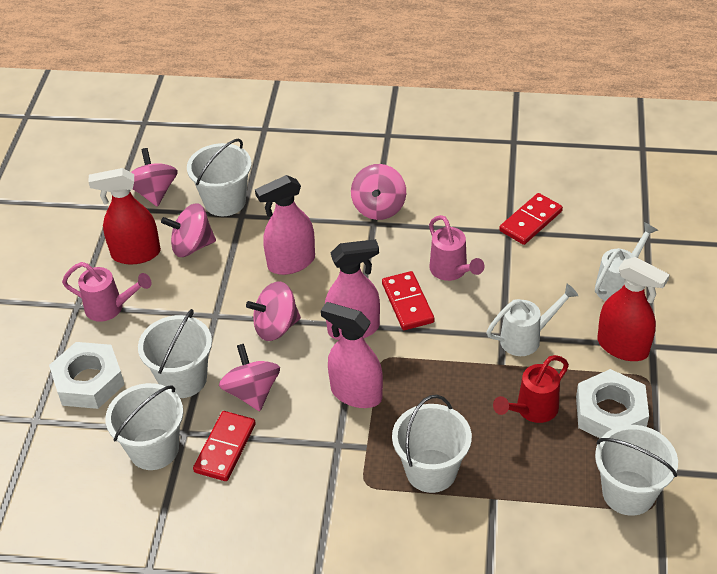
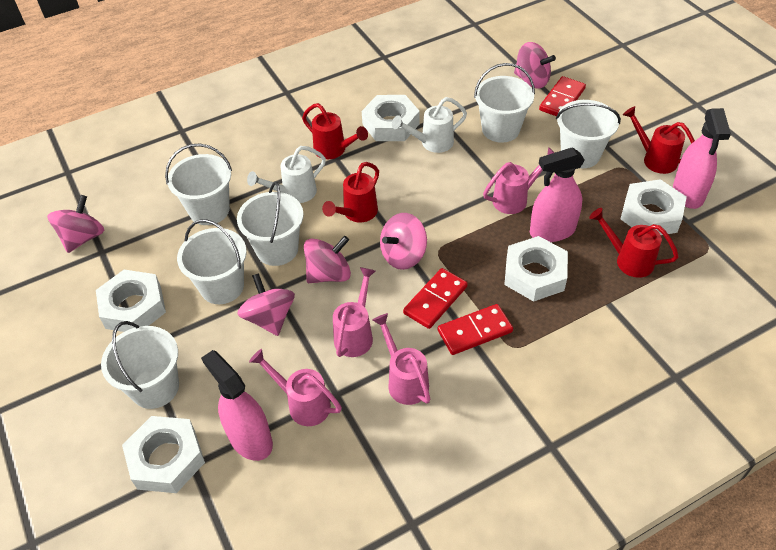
pink watering can: 2 -> 4
red spray bottle: 2 -> 0
red watering can: 1 -> 4
white bucket: 5 -> 6
white nut: 2 -> 5

